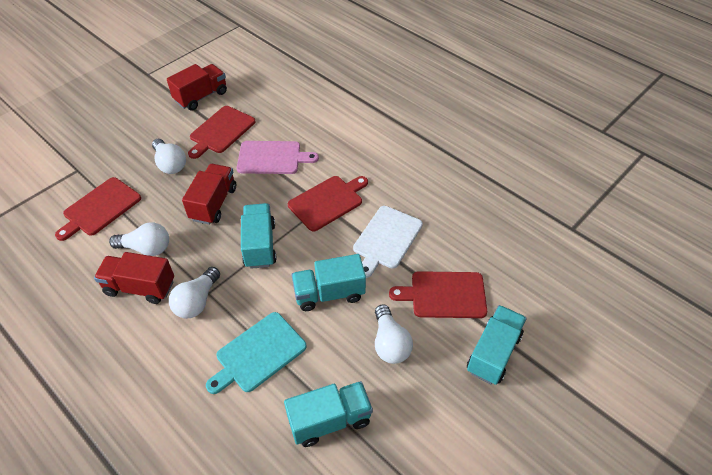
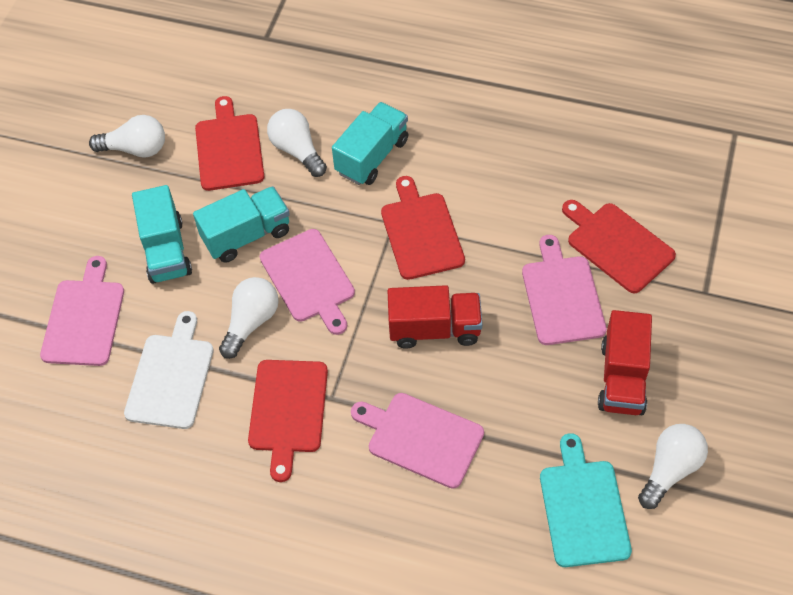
pink cutting board: 1 -> 4
red truck: 3 -> 2
turquoise truck: 4 -> 3

